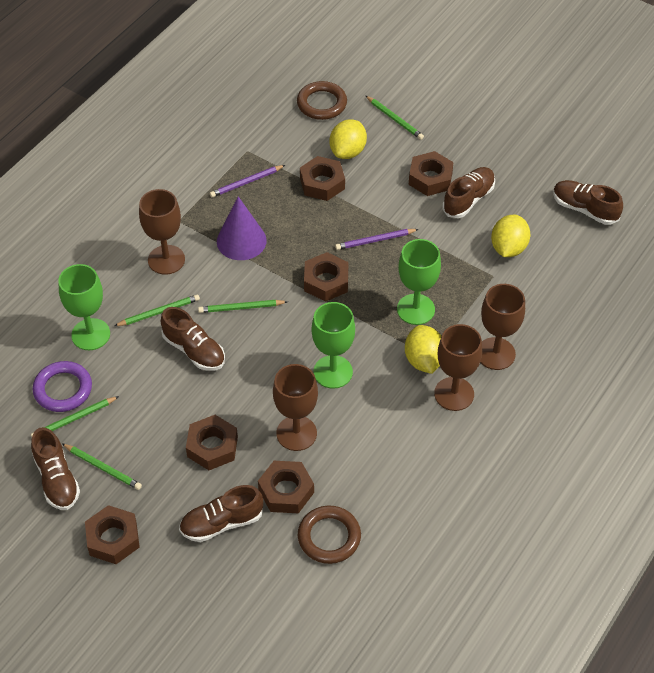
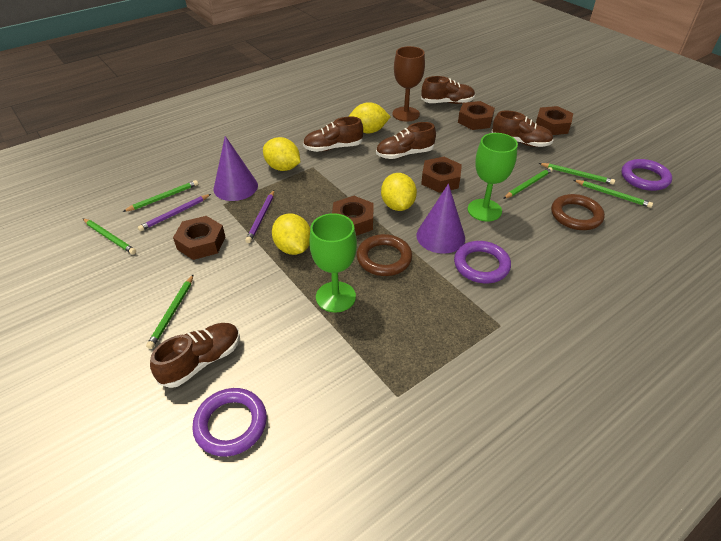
brown goblet: 4 -> 1
brown nut: 6 -> 5
green goblet: 3 -> 2
green pencil: 5 -> 6
purple cone: 1 -> 2
purple ring: 1 -> 3
yellow lemon: 3 -> 4

